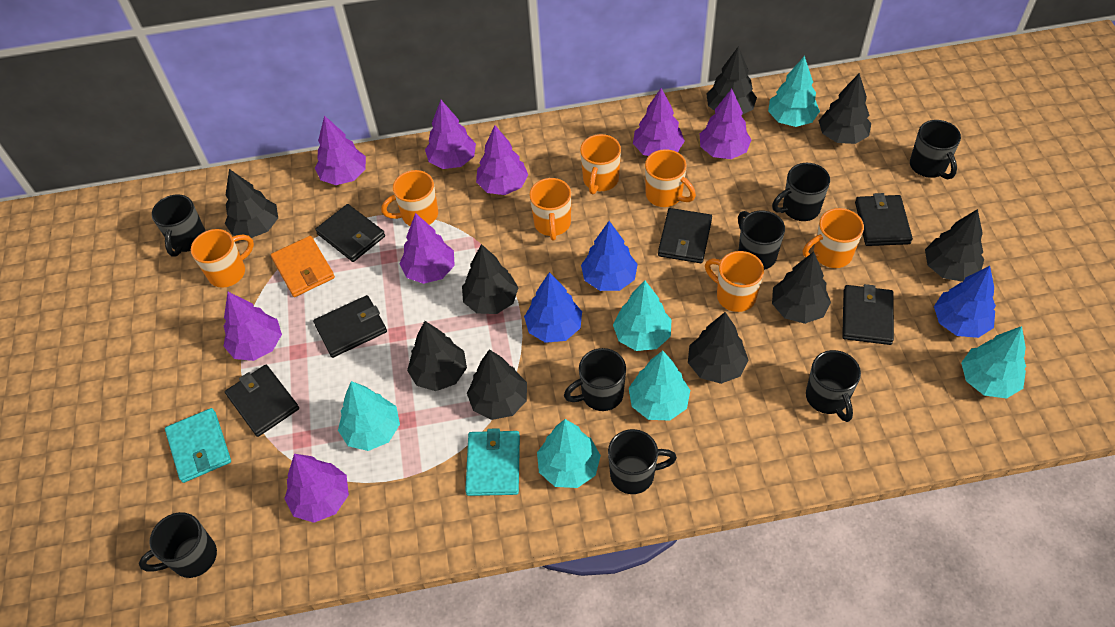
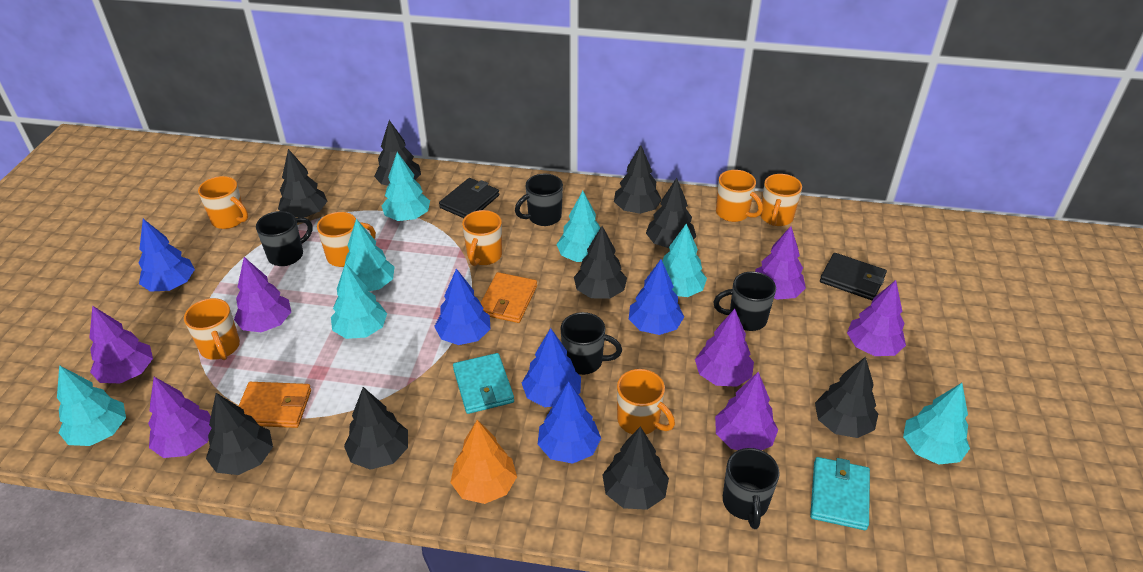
black mug: 8 -> 5
black wallet: 6 -> 2
blue tree: 3 -> 5
orange tree: 0 -> 1
orange wallet: 1 -> 2
purple tree: 8 -> 7
turquoise tree: 6 -> 7

